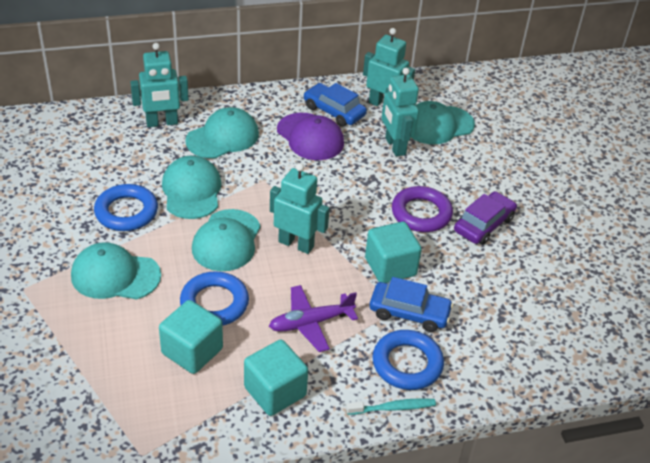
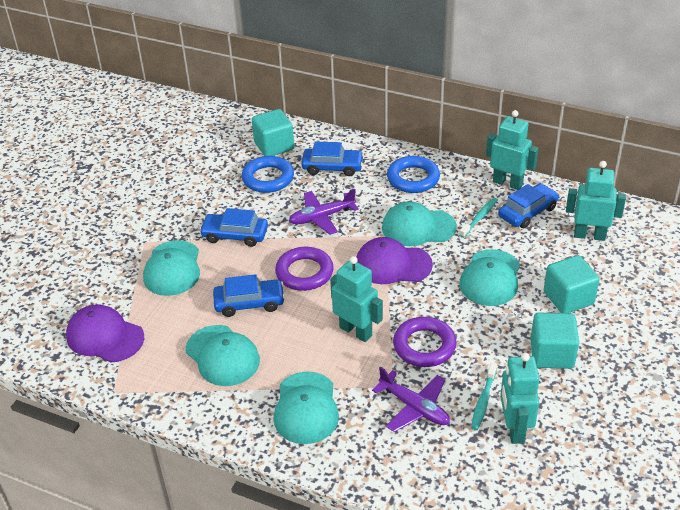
blue car: 2 -> 4
blue ring: 3 -> 2
purple cap: 1 -> 2
purple car: 1 -> 0
purple plane: 1 -> 2
purple ring: 1 -> 2
turquoise toothbrush: 1 -> 2

